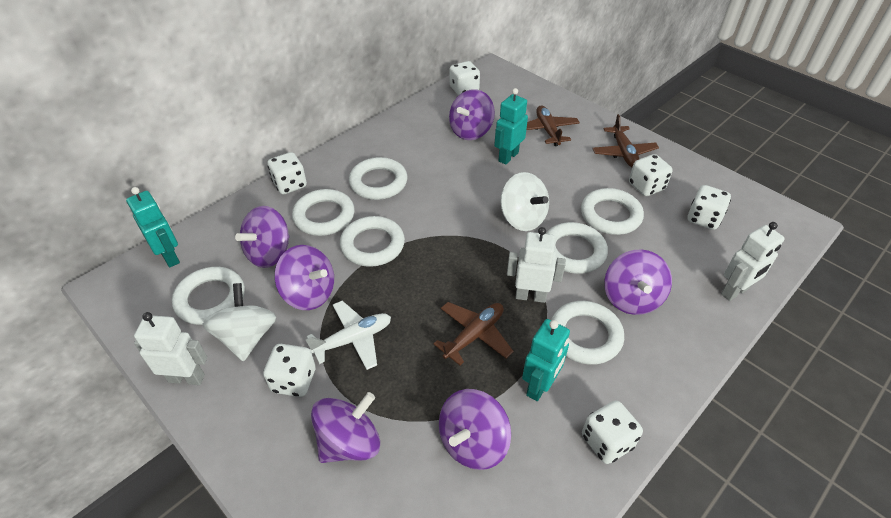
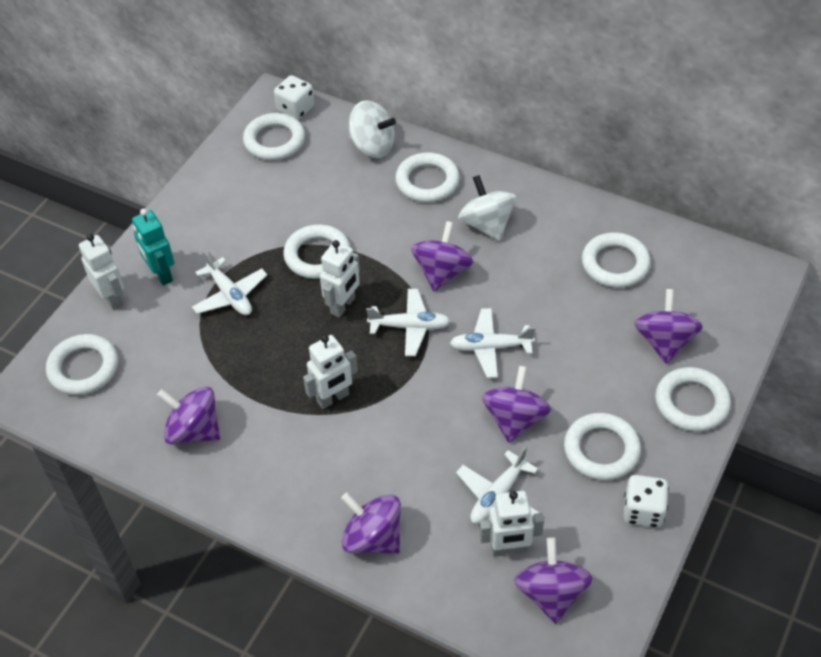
brown plane: 3 -> 0
turquoise robot: 3 -> 1
white dice: 6 -> 2
white plane: 1 -> 4
white robot: 3 -> 4

